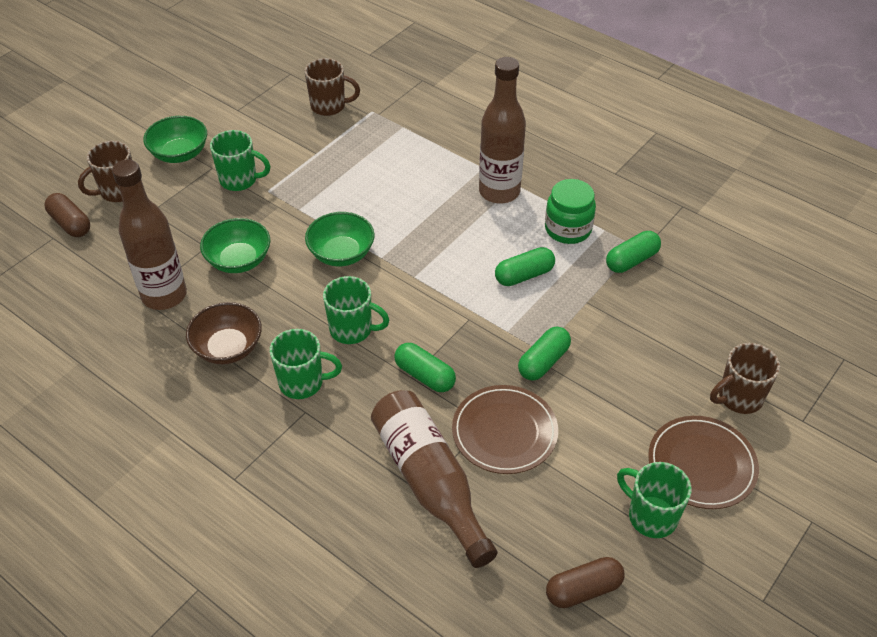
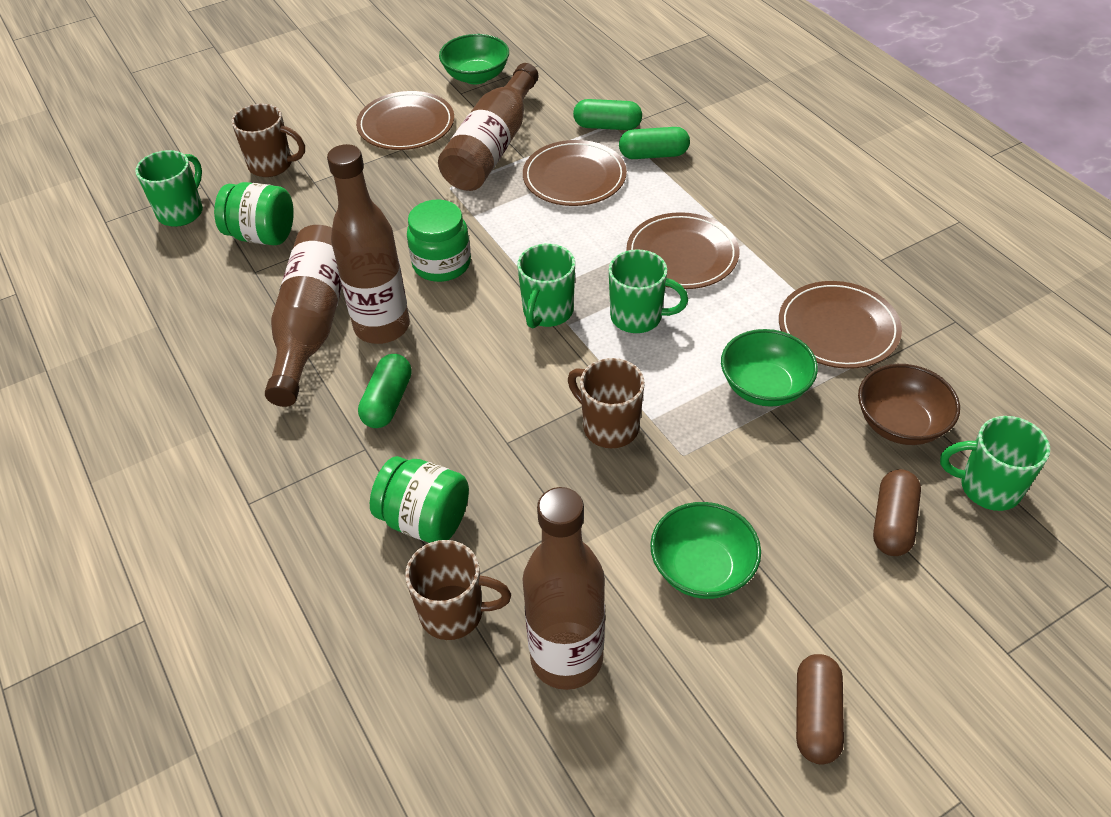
brown bottle: 3 -> 4
brown plate: 2 -> 4
green capsule: 4 -> 3
green jar: 1 -> 3

